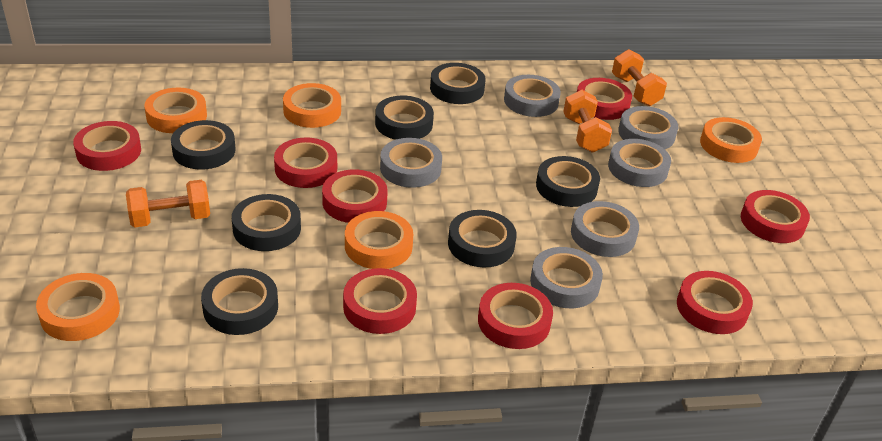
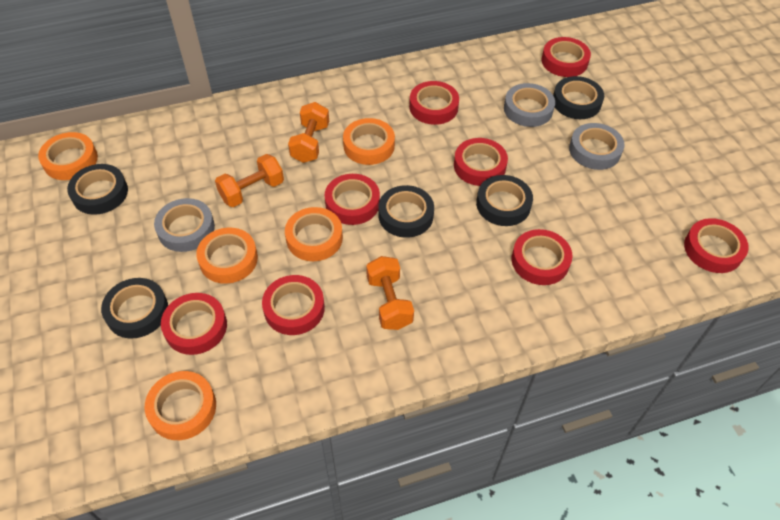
black tape: 7 -> 5
grey tape: 6 -> 3

